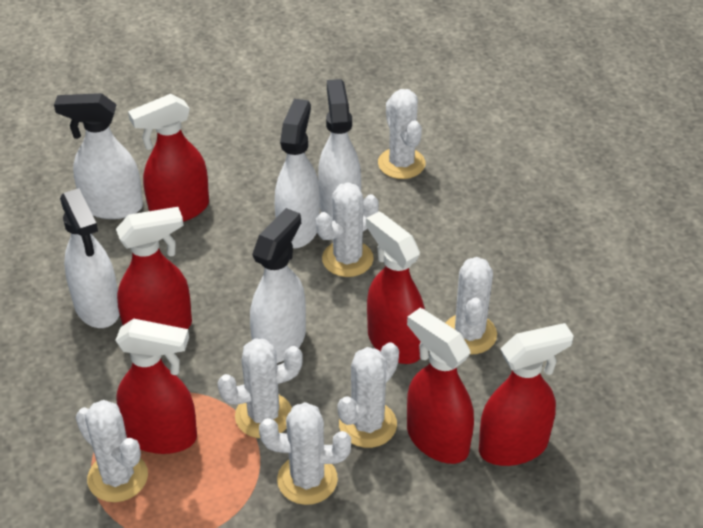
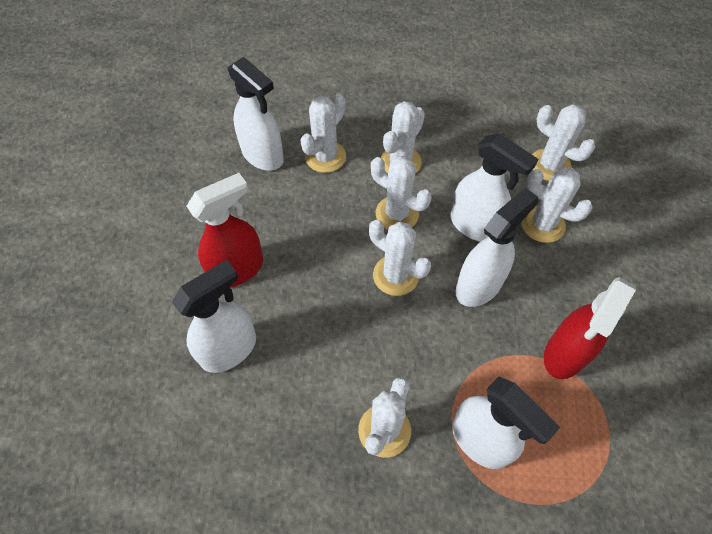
red spray bottle: 6 -> 2

